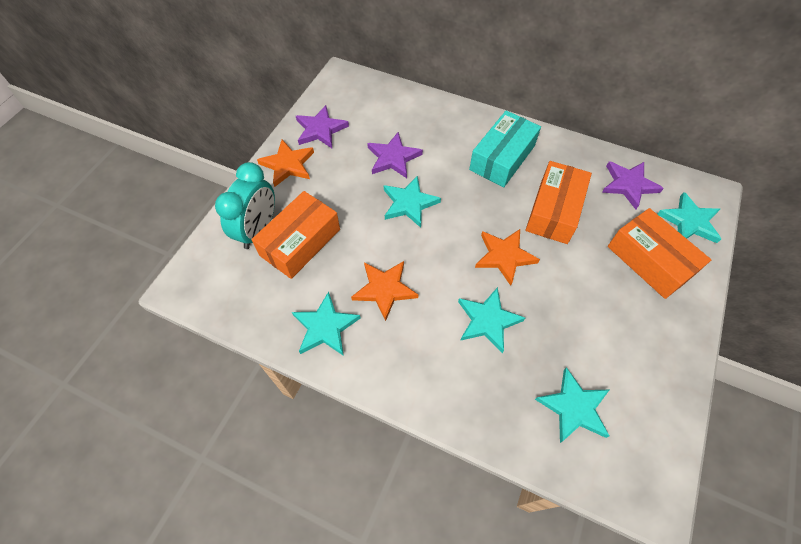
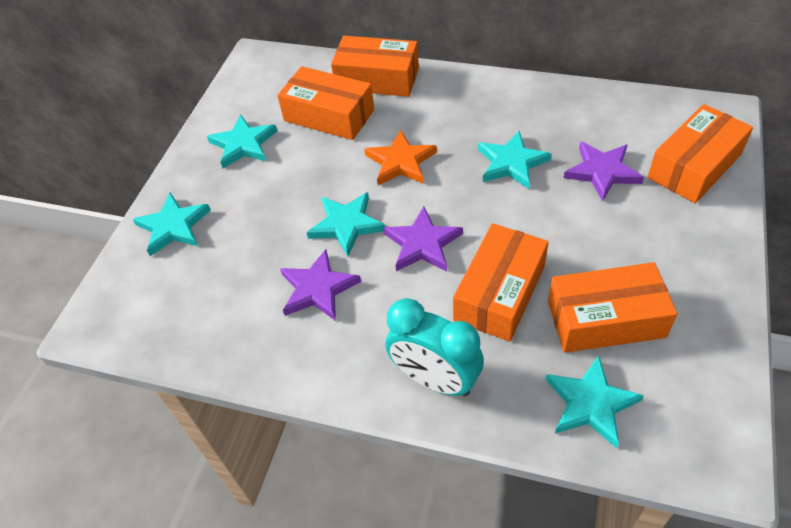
orange box: 3 -> 5
orange star: 3 -> 1
turquoise box: 1 -> 0

